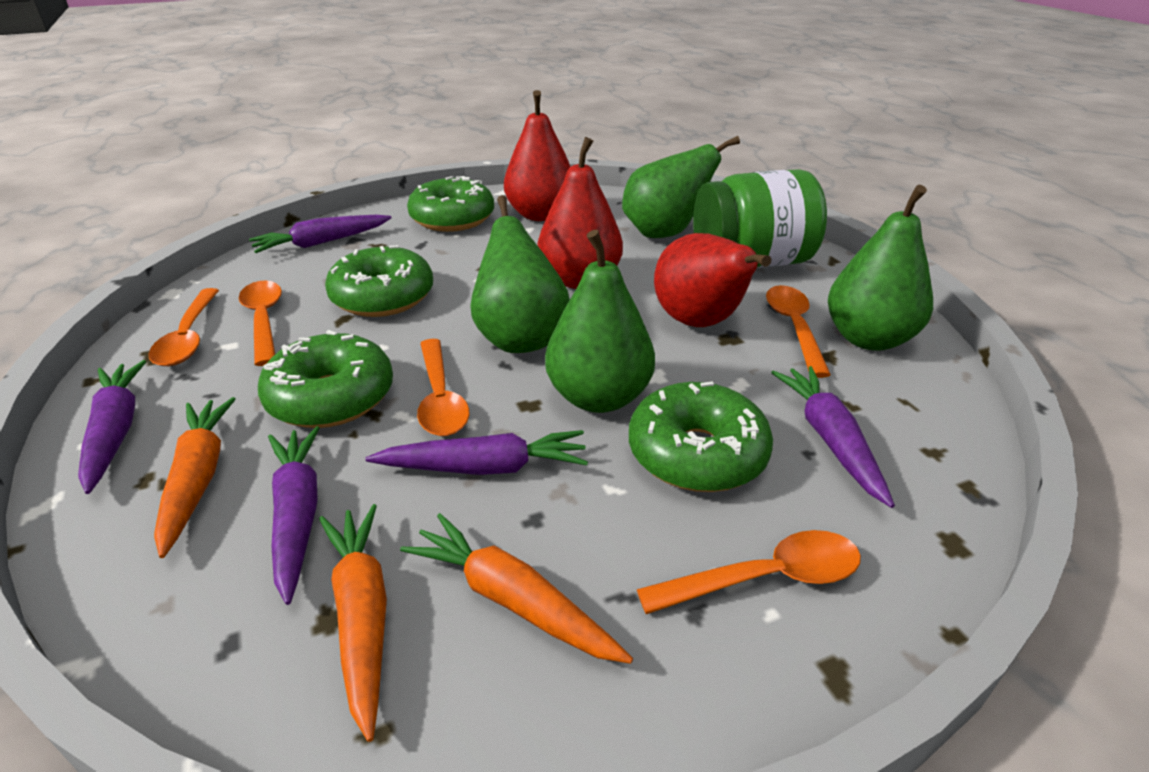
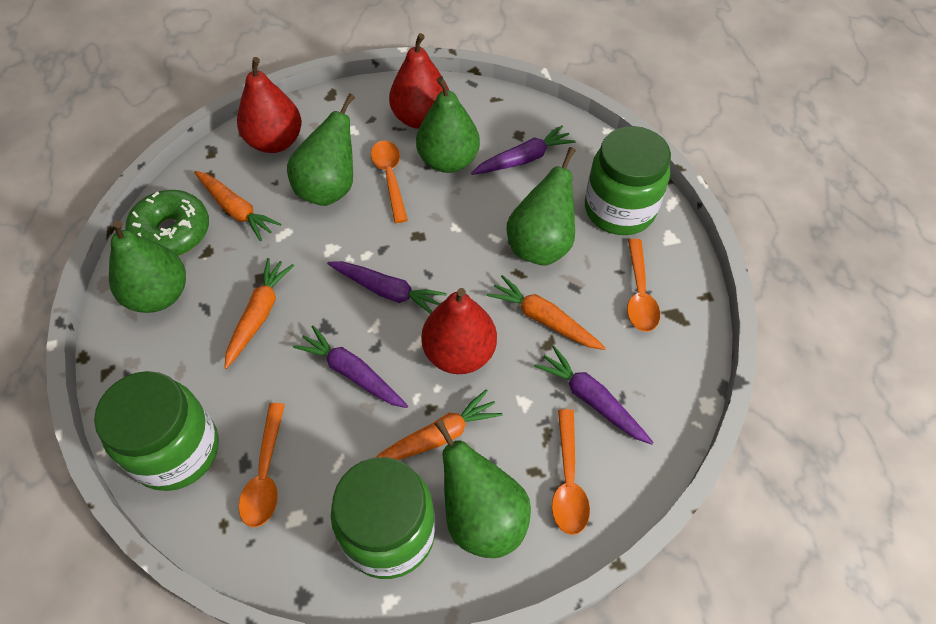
green donut: 4 -> 1
green jar: 1 -> 3
green pear: 4 -> 5
orange carrot: 3 -> 4
orange spoon: 5 -> 4
purple carrot: 5 -> 4

